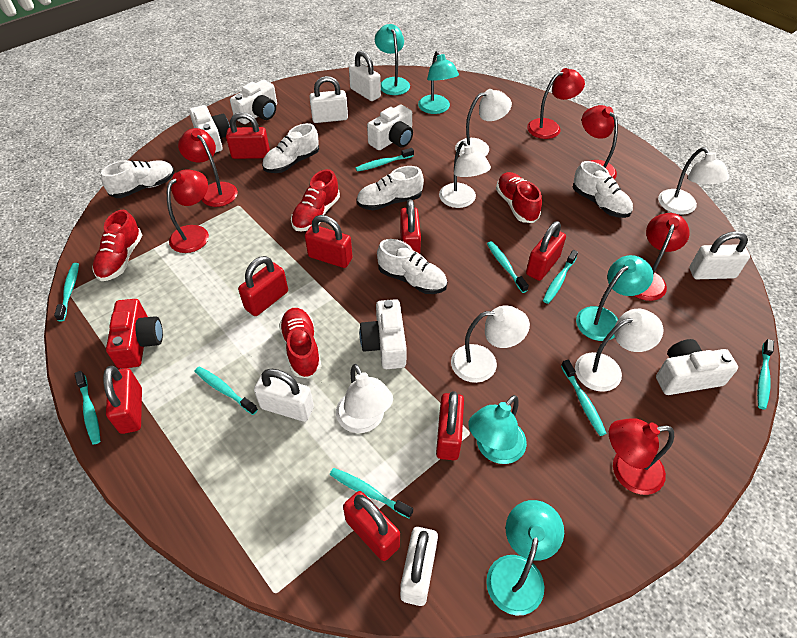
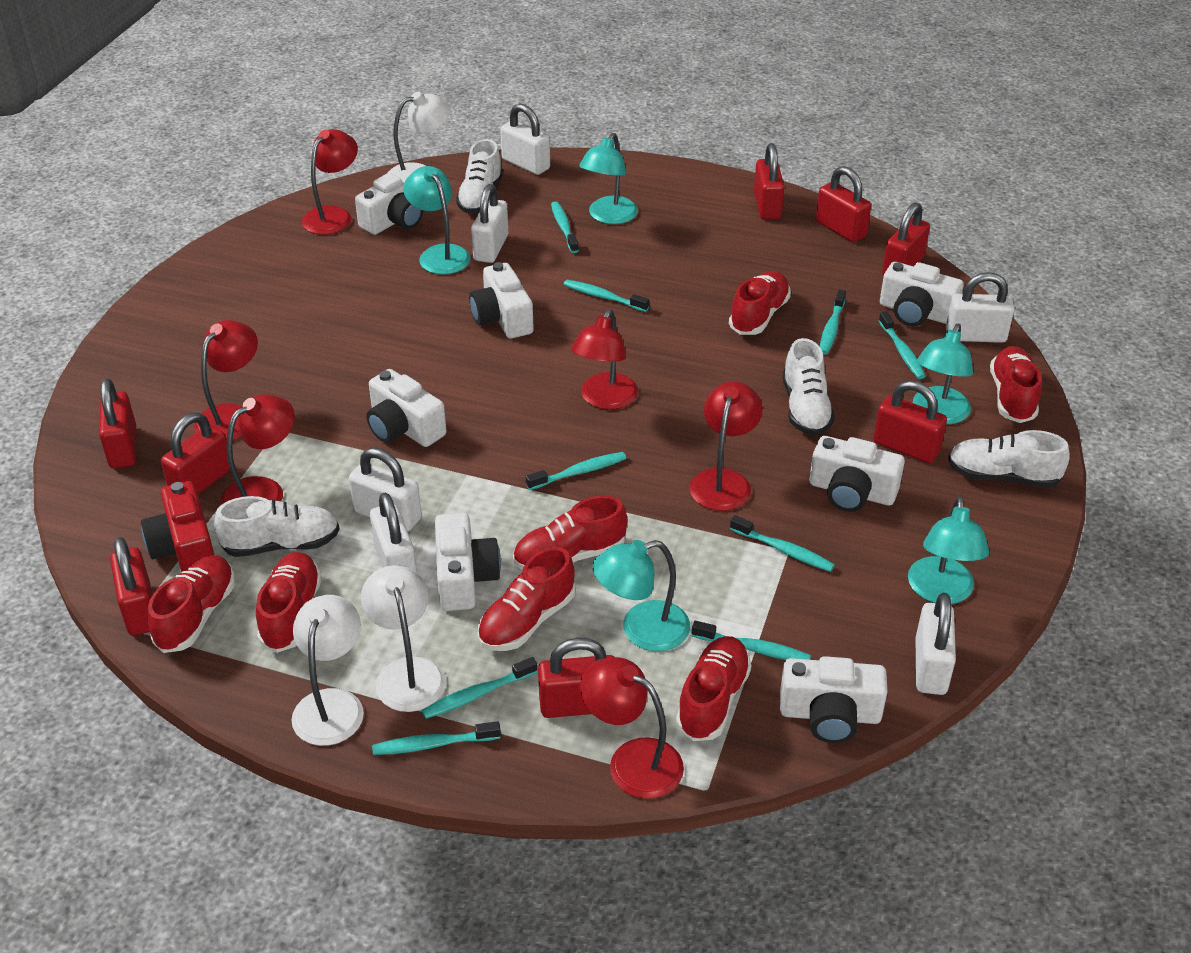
red shoe: 4 -> 7
white camera: 5 -> 7
white lamp: 6 -> 3
white padlock: 5 -> 6
white shoe: 5 -> 4

